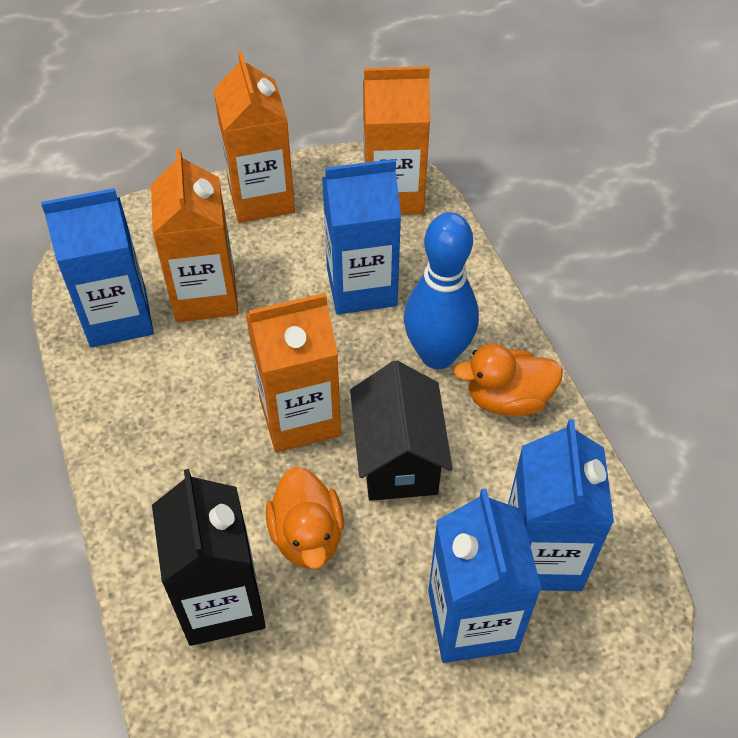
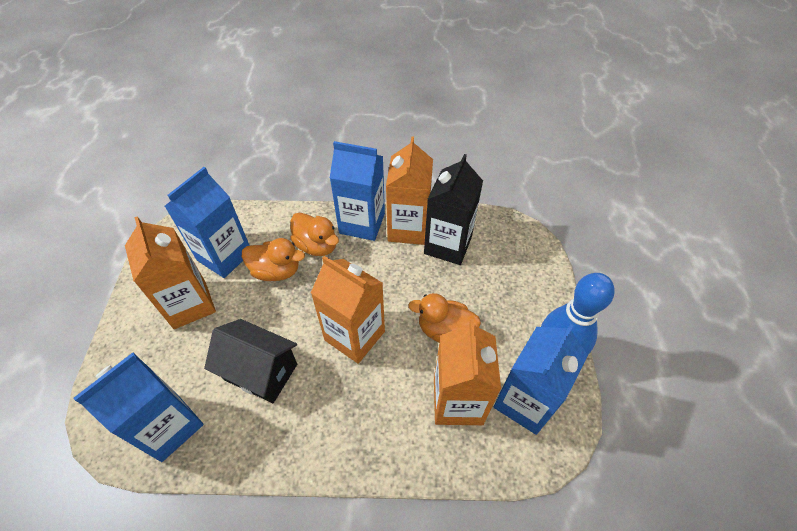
orange duck: 2 -> 3

